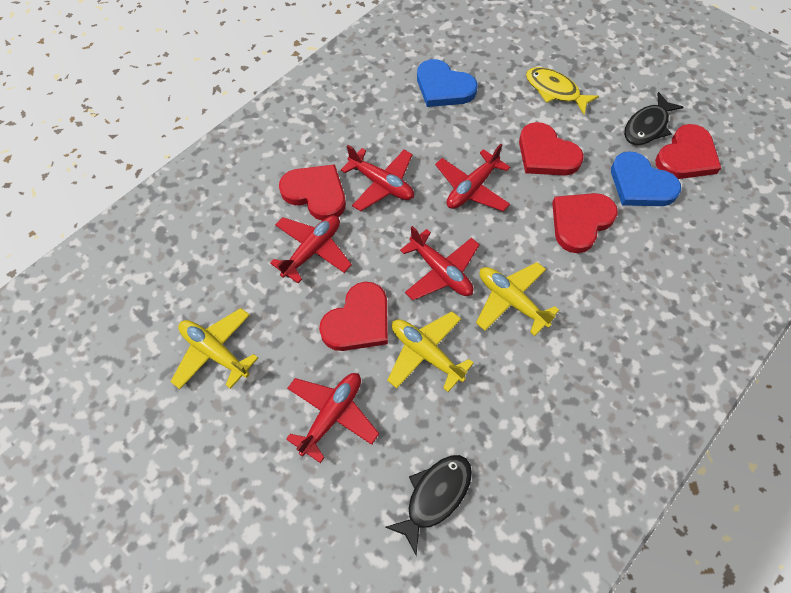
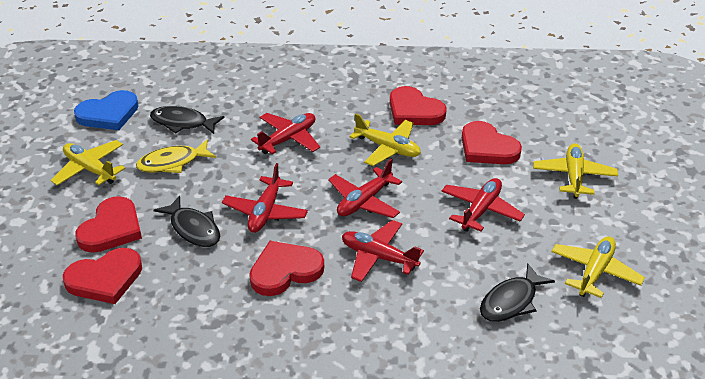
black fish: 2 -> 3
blue heart: 2 -> 1
yellow plane: 3 -> 4

